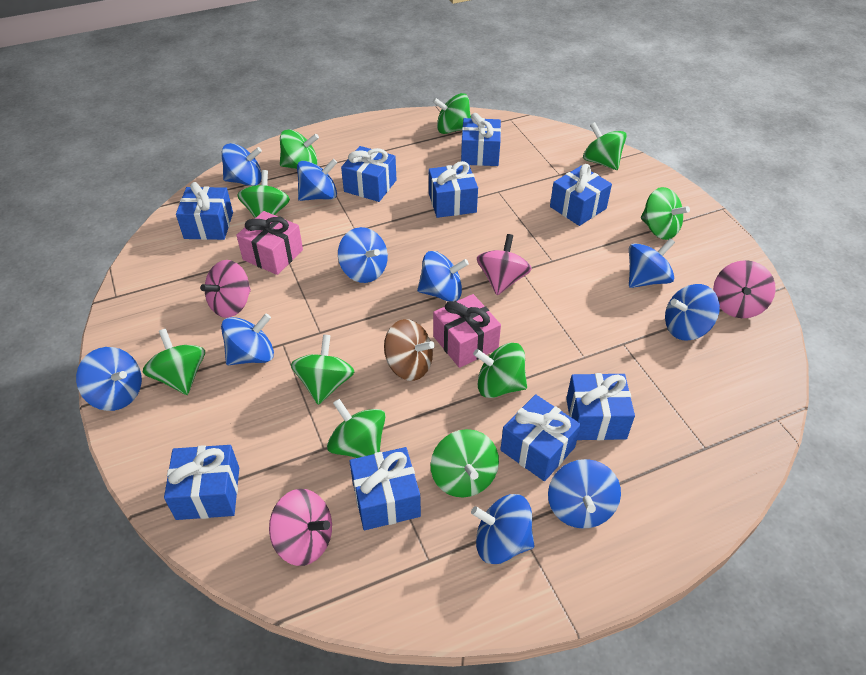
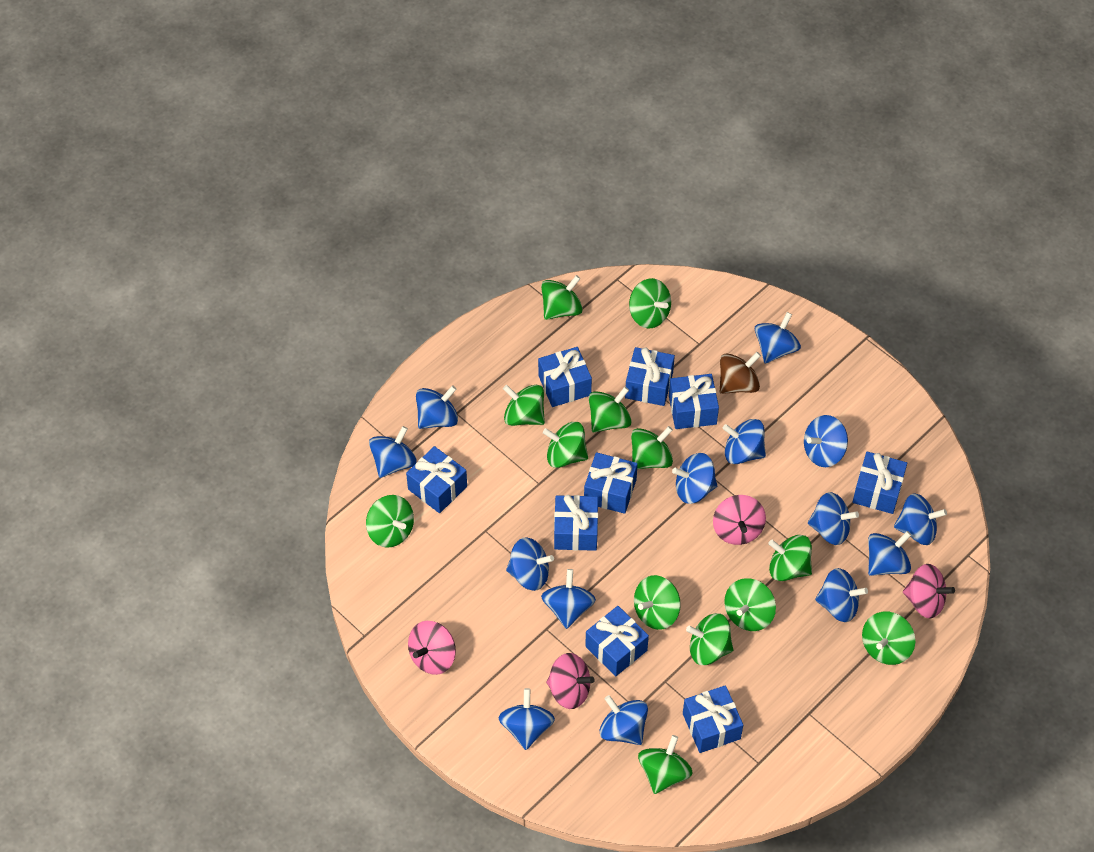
blue spinning top: 10 -> 14
green spinning top: 10 -> 13
pink gift: 2 -> 0

